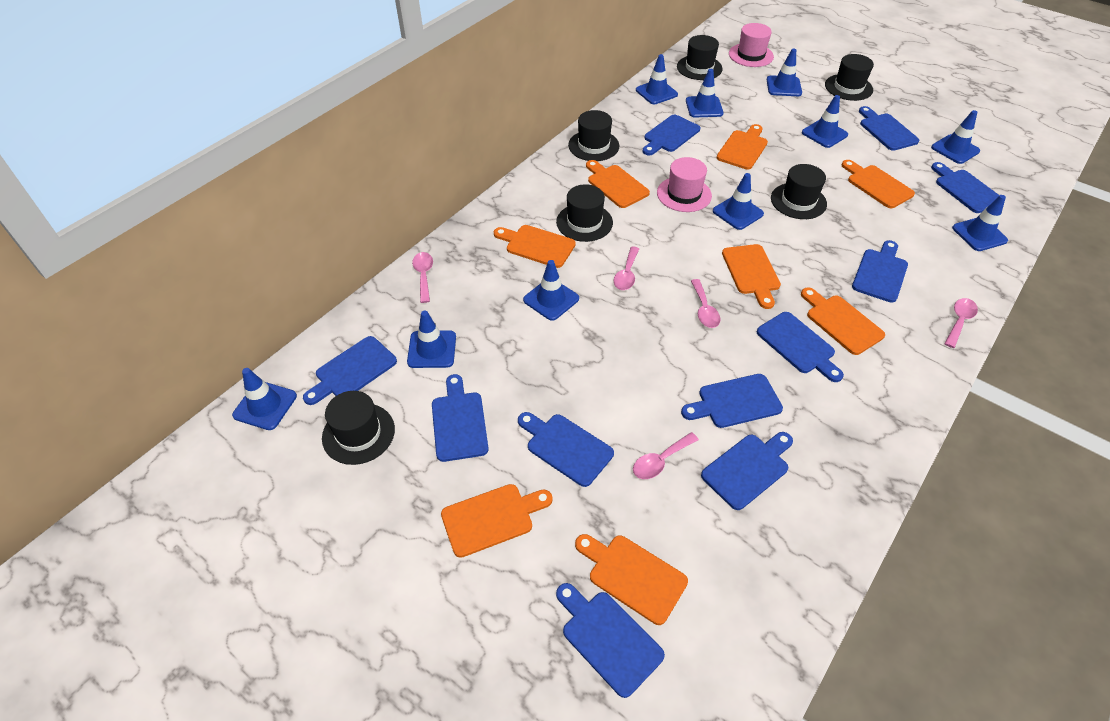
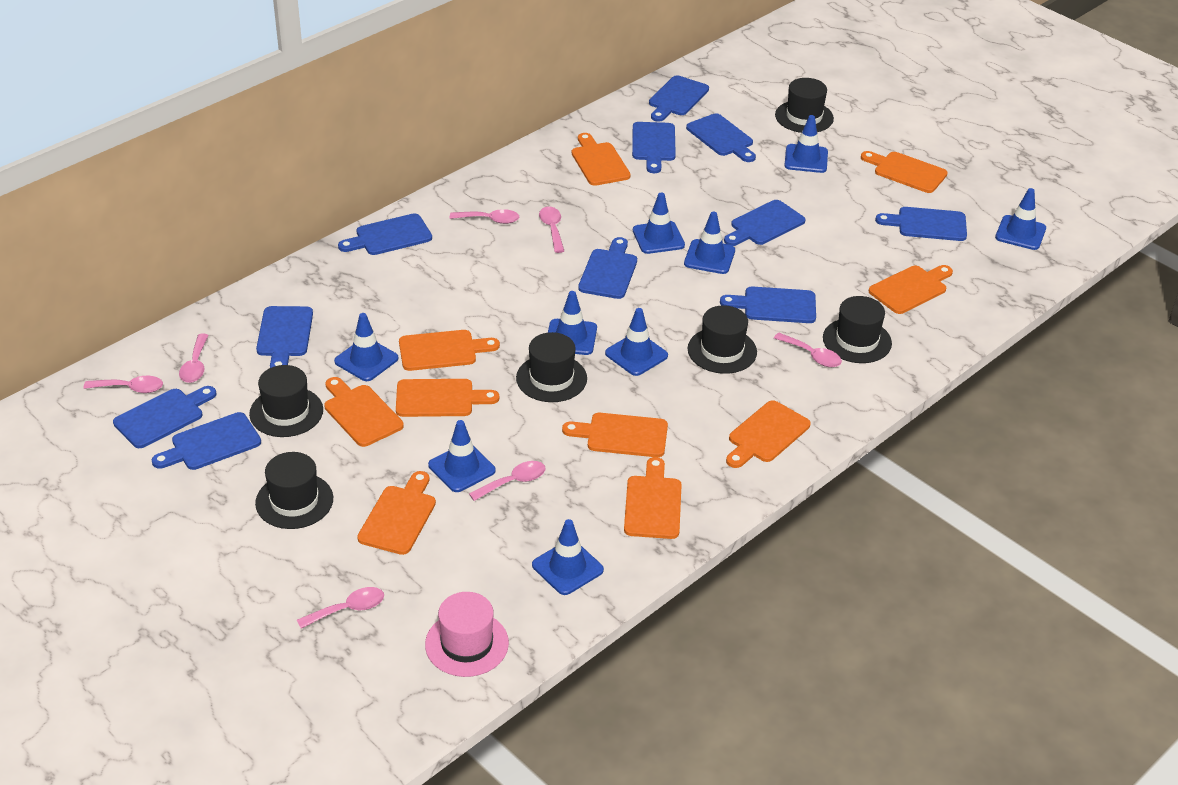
blue traffic cone: 10 -> 9
orange cutting board: 8 -> 10
pink hat: 2 -> 1
pink spoon: 5 -> 7

